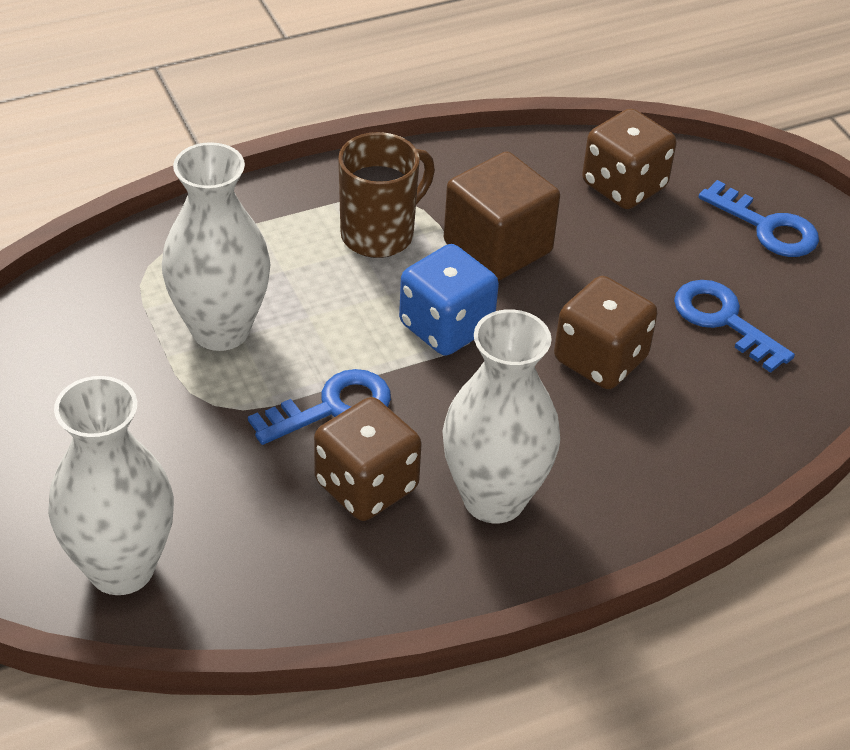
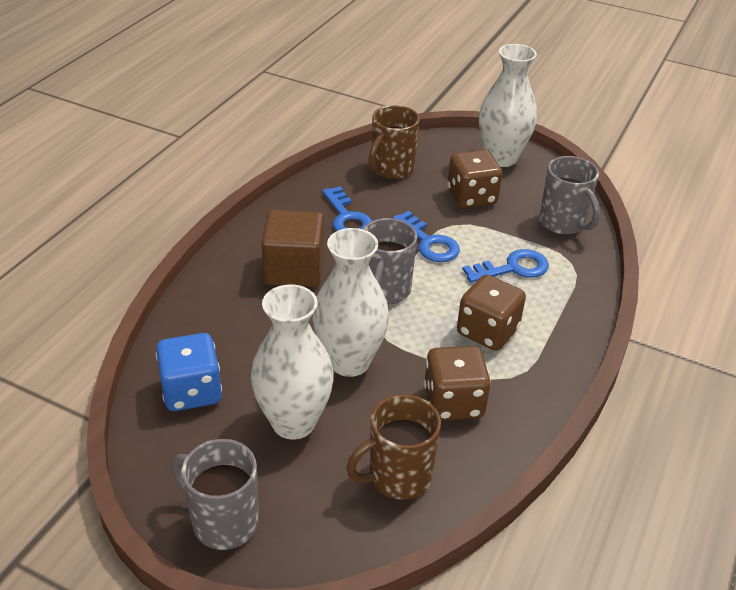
brown mug: 1 -> 2
grey mug: 0 -> 3

